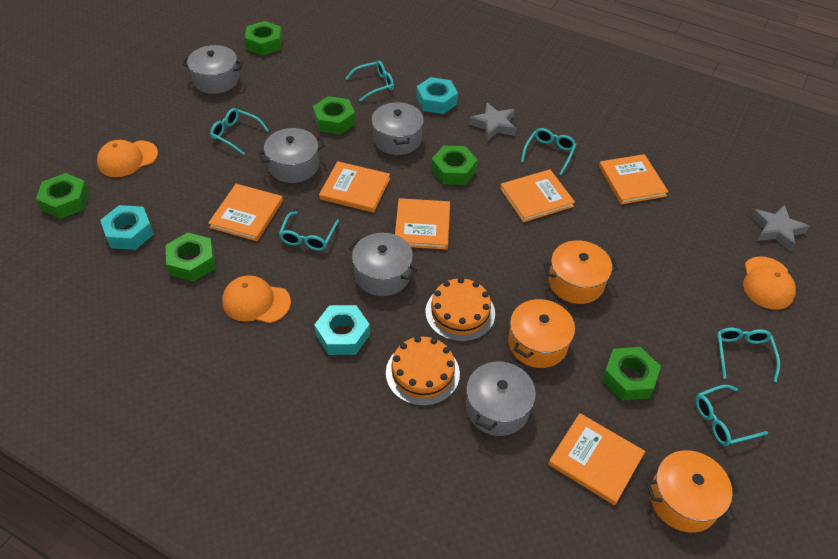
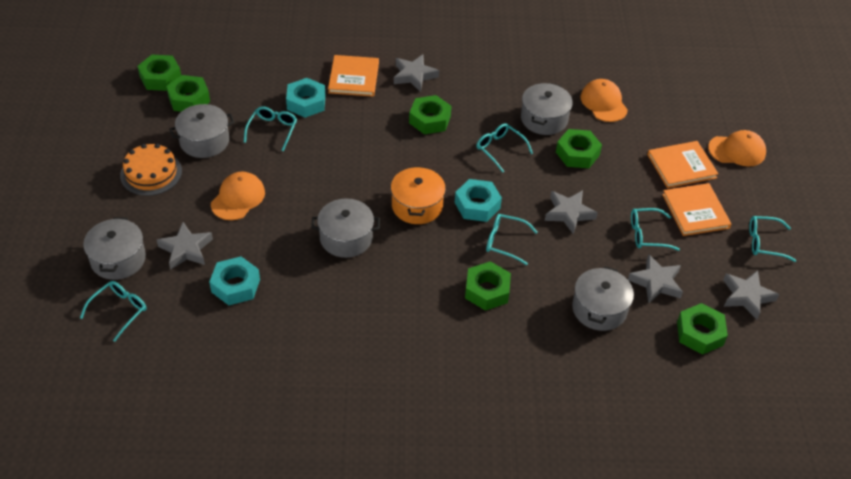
grey star: 2 -> 5
orange book: 6 -> 3
orange cake: 2 -> 1
orange pot: 3 -> 1

